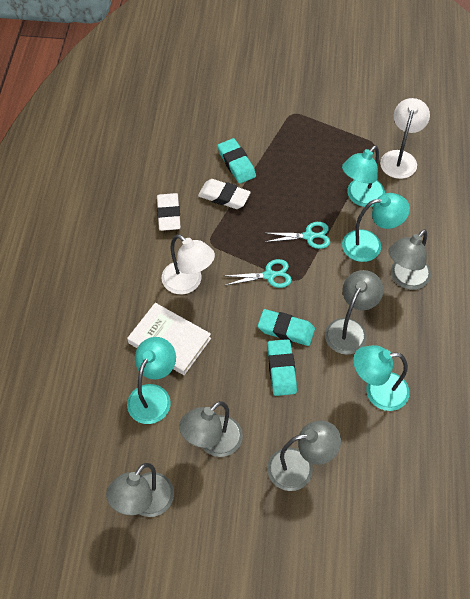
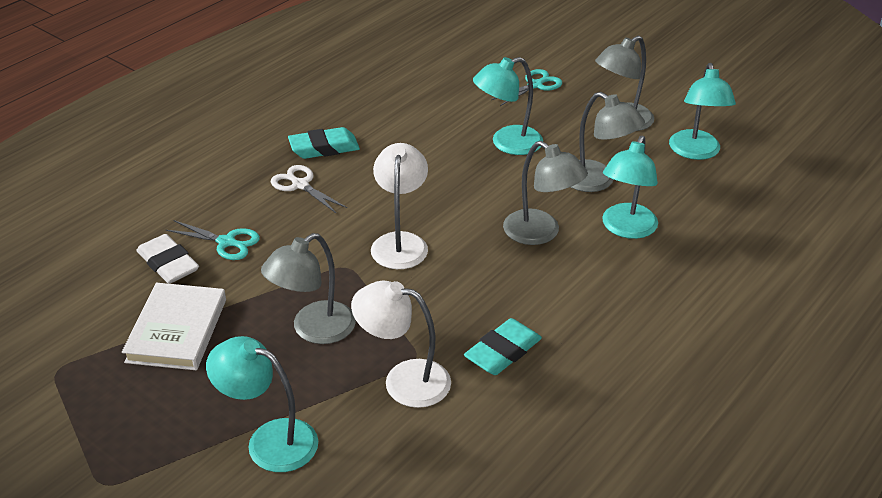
grey lamp: 5 -> 4
turquoise eraser: 3 -> 2
white eraser: 2 -> 1
white scissors: 0 -> 1

